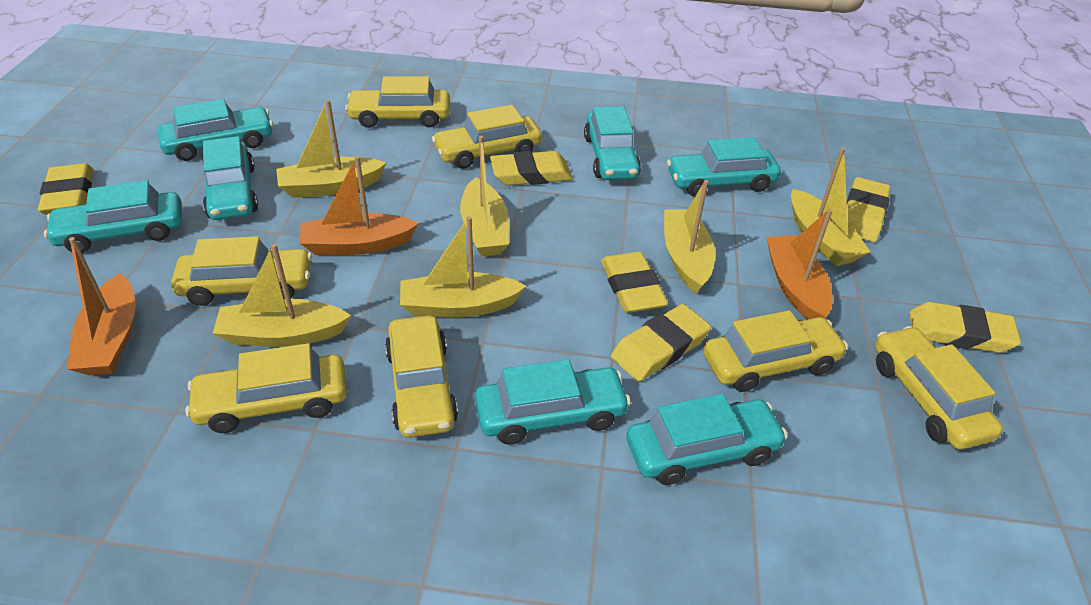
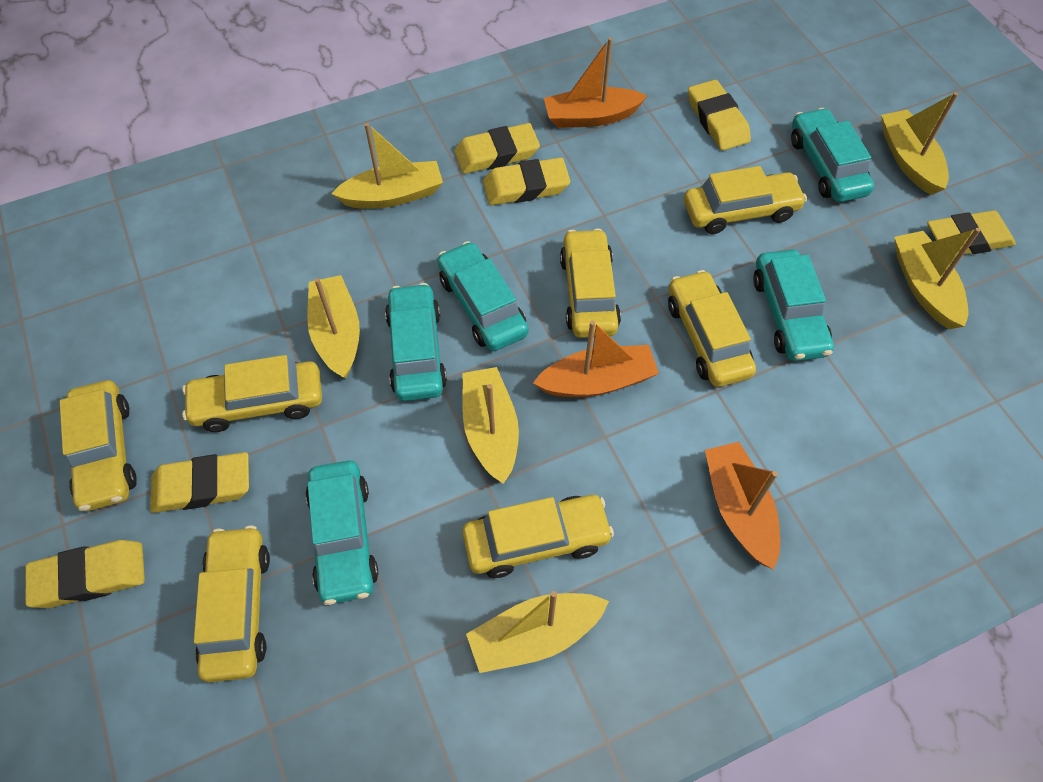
turquoise car: 7 -> 5

